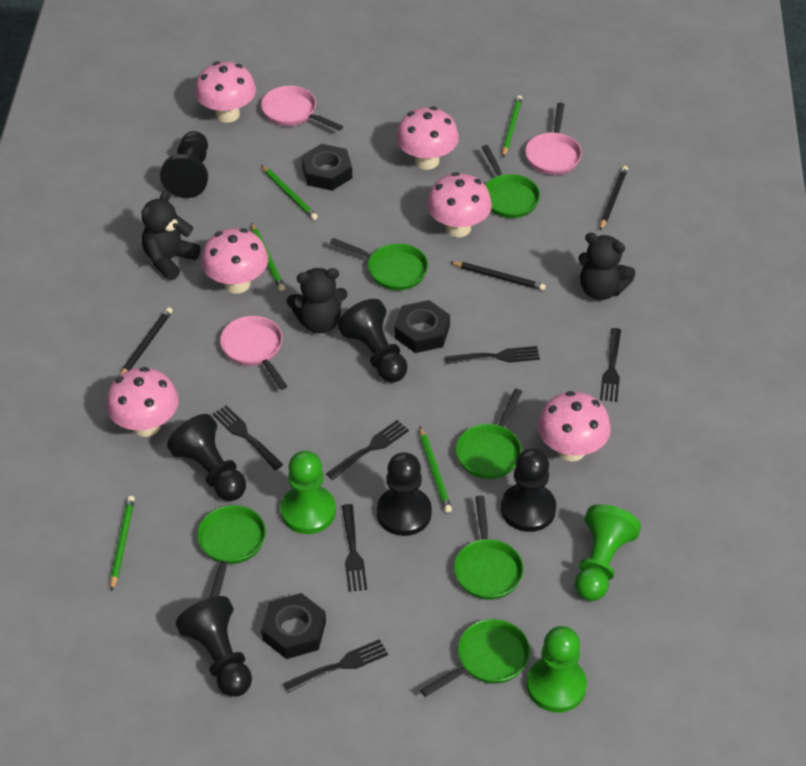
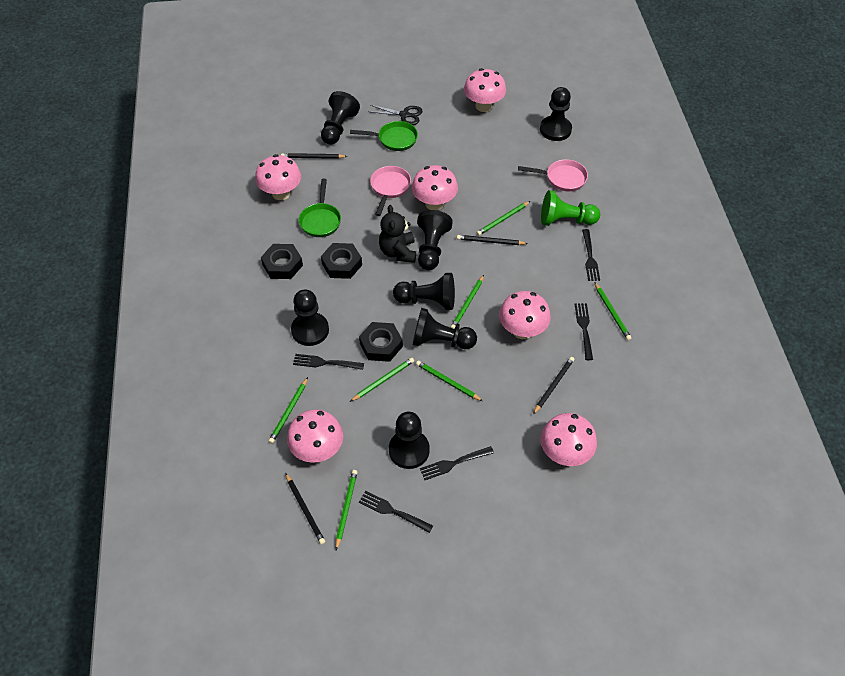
black fork: 6 -> 5
black pawn: 6 -> 7
black pencil: 3 -> 4
black scissors: 0 -> 1
black teddy bear: 3 -> 1
green pan: 6 -> 2
green pawn: 3 -> 1
green pencil: 5 -> 7
pink pan: 3 -> 2

